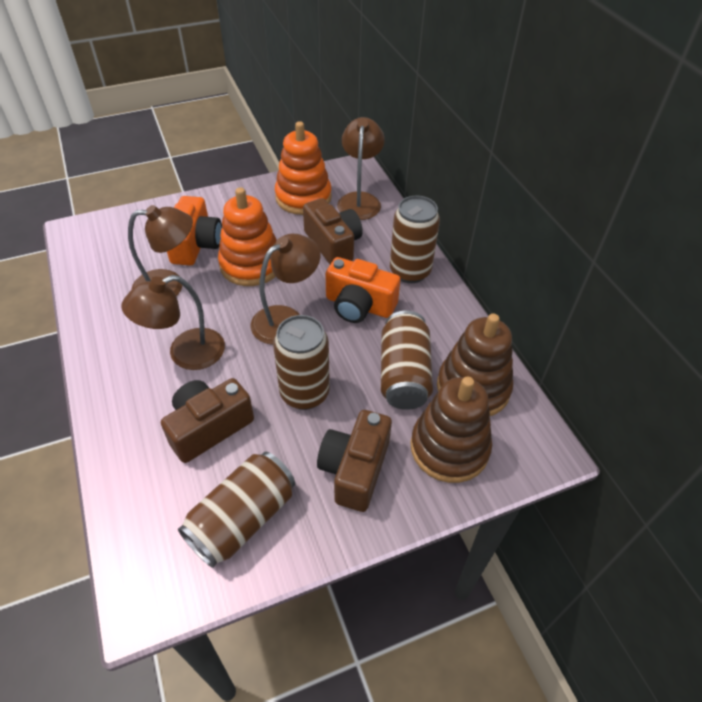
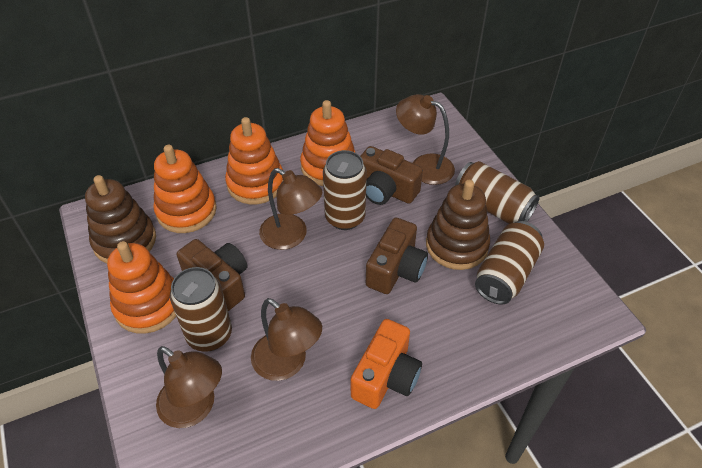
orange camera: 2 -> 1
orange stacking toy: 2 -> 4

